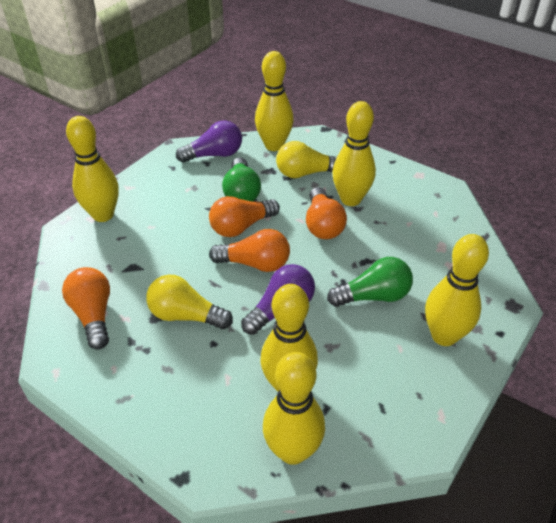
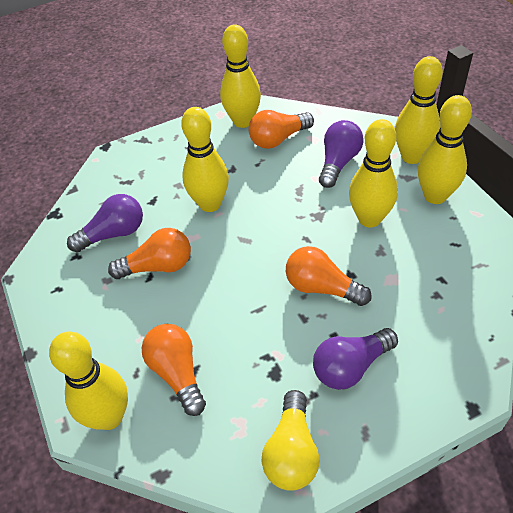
green light bulb: 2 -> 0
purple light bulb: 2 -> 3
yellow light bulb: 2 -> 1

